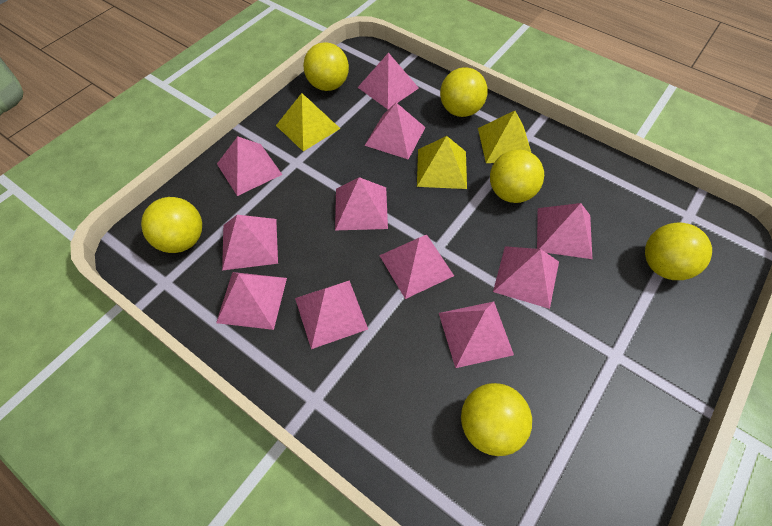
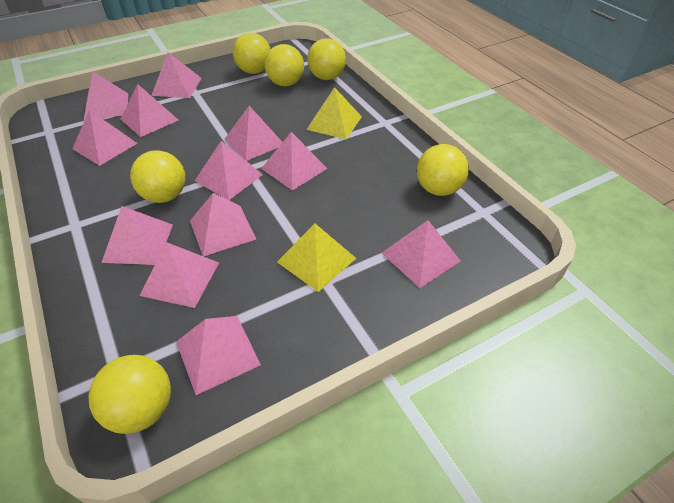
pink pyramid: 11 -> 12
yellow pyramid: 3 -> 2

